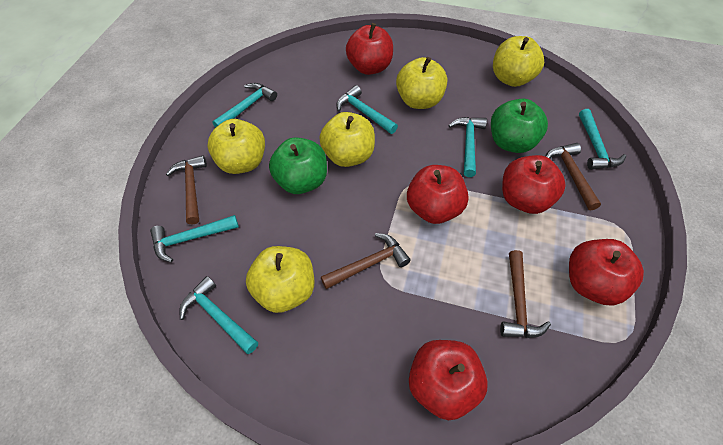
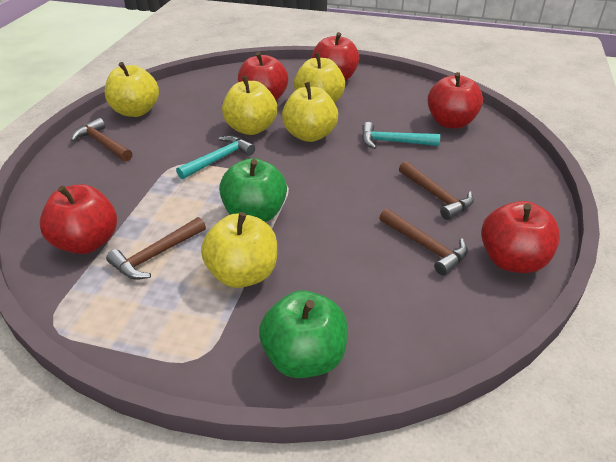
turquoise hammer: 6 -> 2

